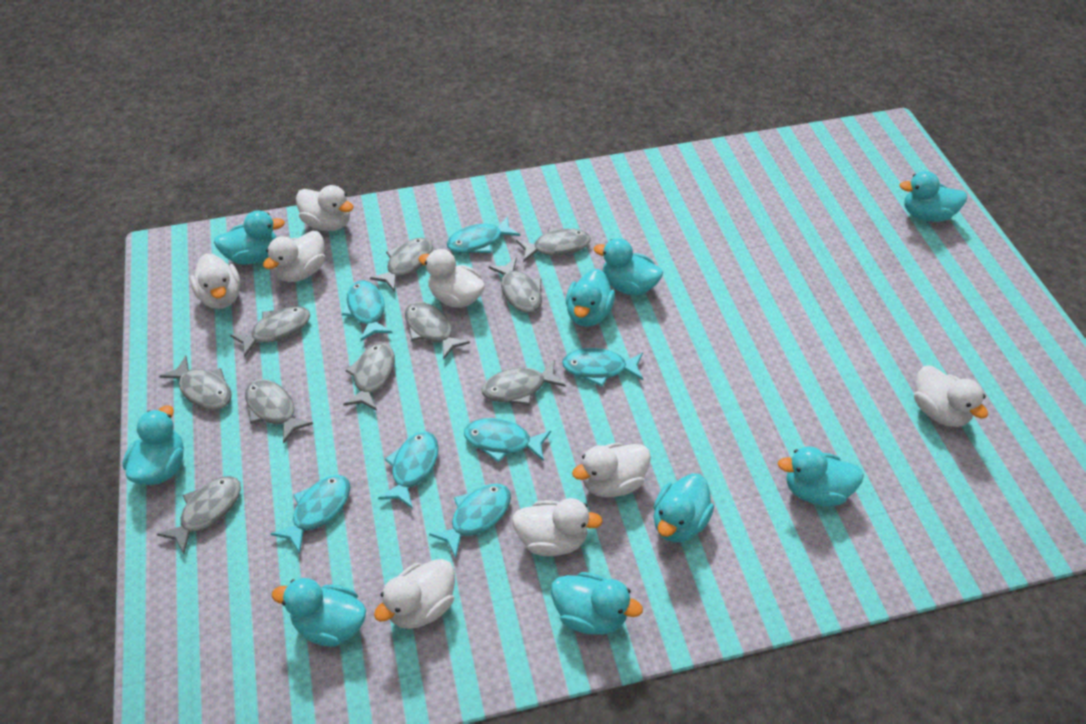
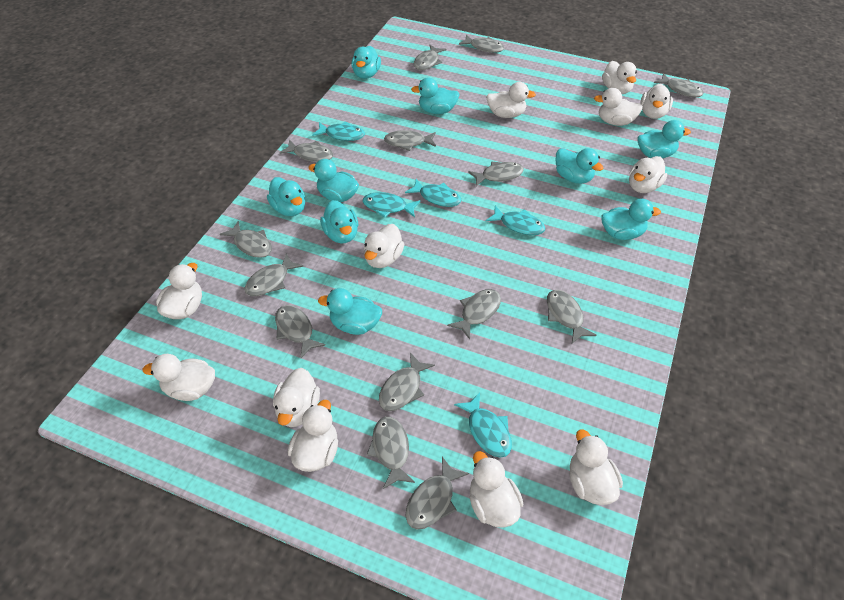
grey fish: 10 -> 14
turquoise fish: 7 -> 5
white duck: 8 -> 12

